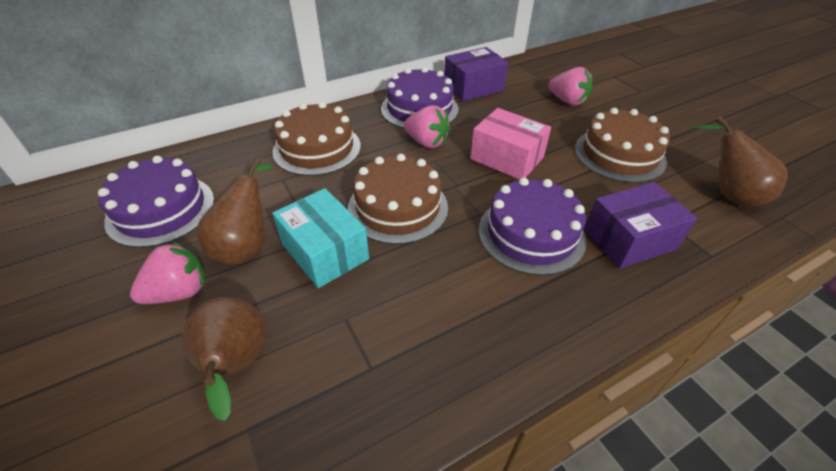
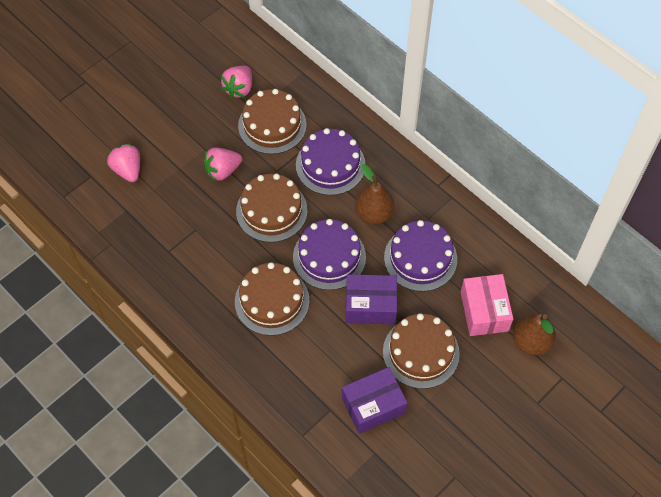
brown cake: 3 -> 4
brown pear: 3 -> 2
turquoise box: 1 -> 0

